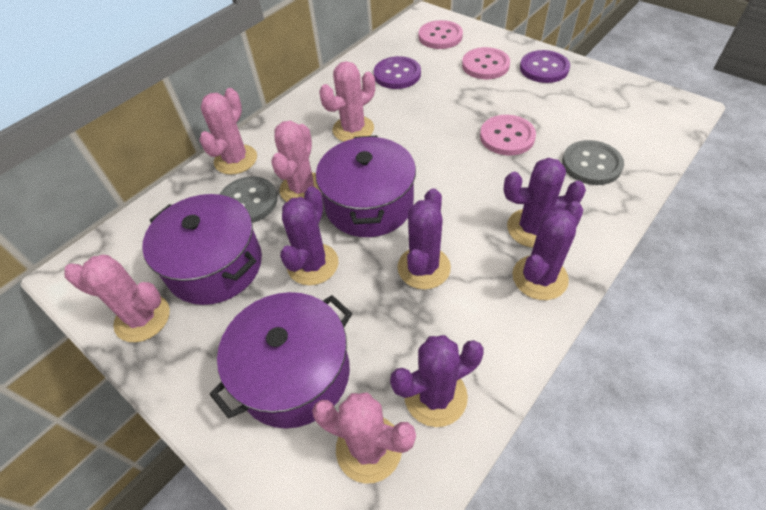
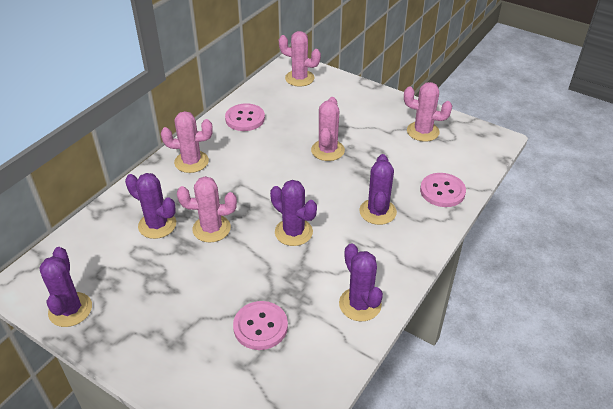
grey button: 2 -> 0
purple button: 2 -> 0
purple pot: 3 -> 0

